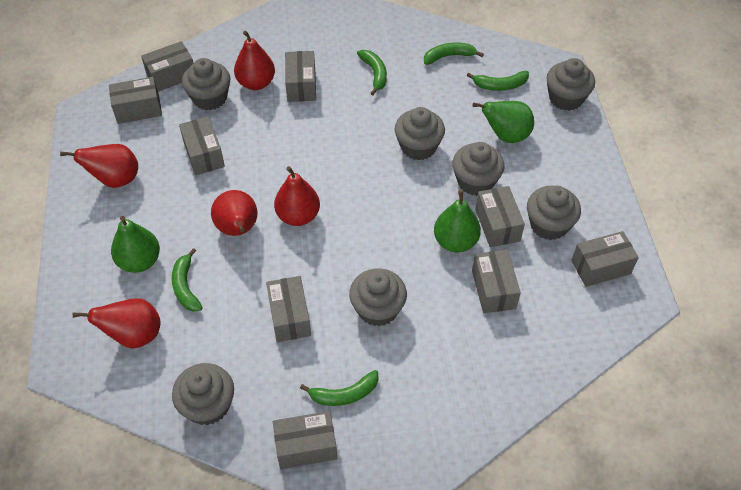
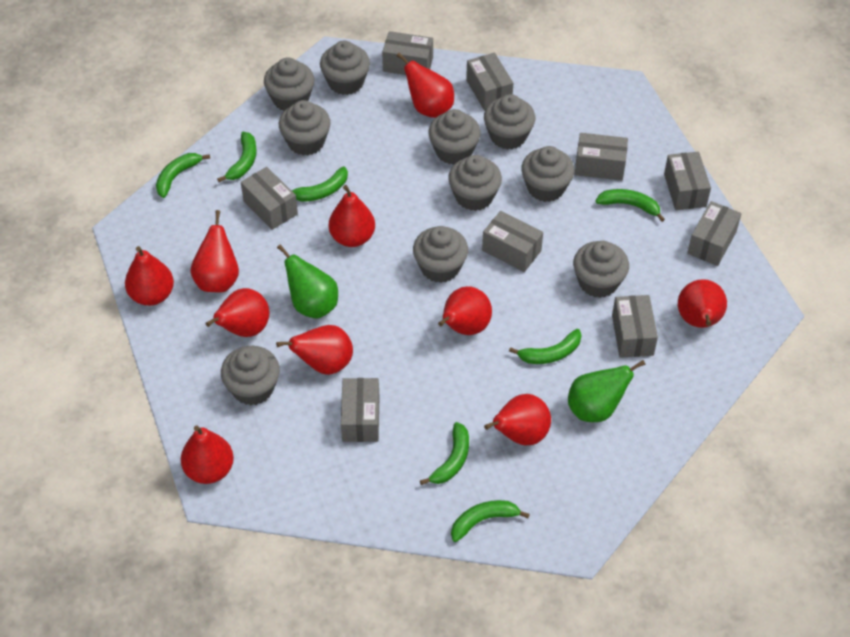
green banana: 5 -> 7
green pear: 3 -> 2
grey cupcake: 7 -> 10
red pear: 5 -> 10

